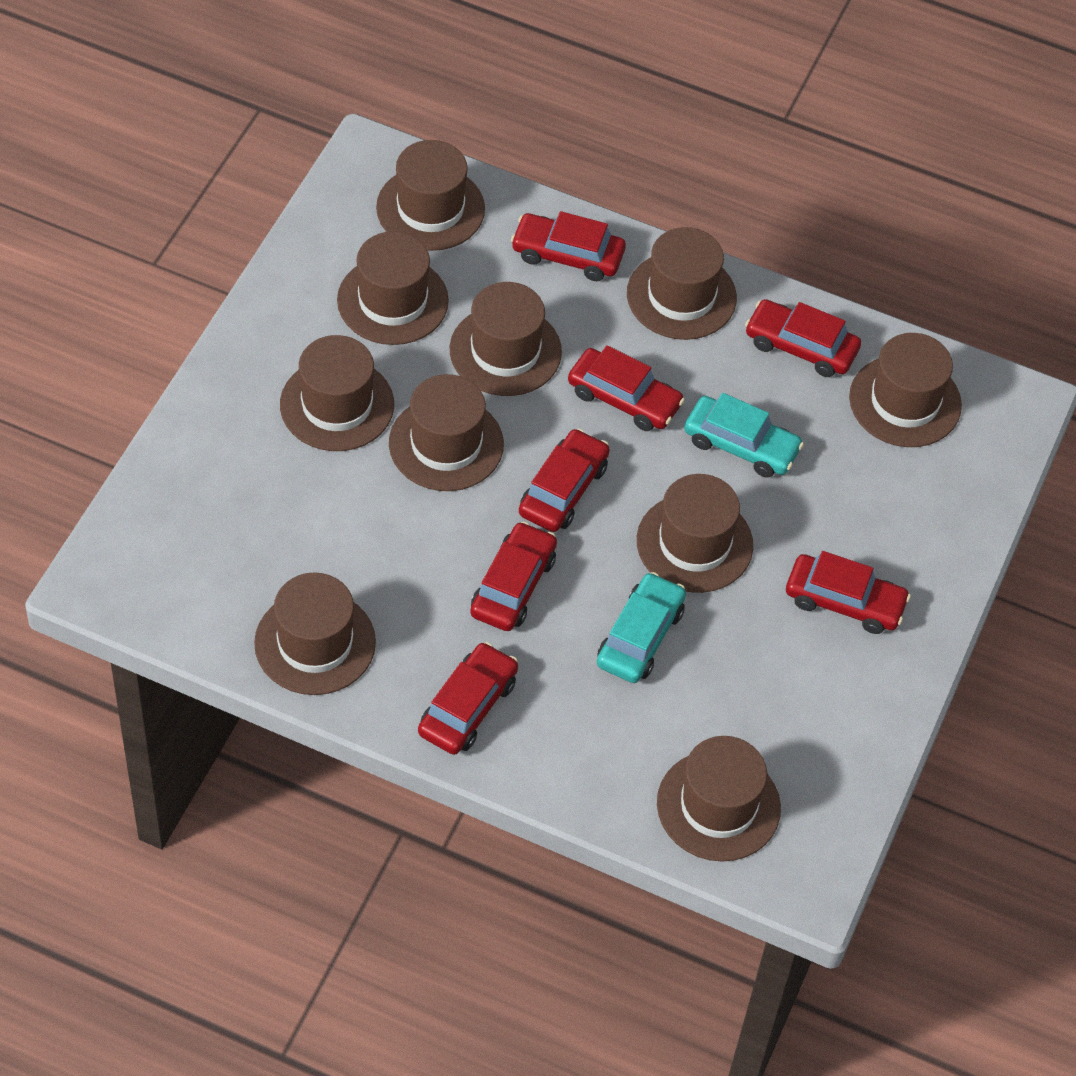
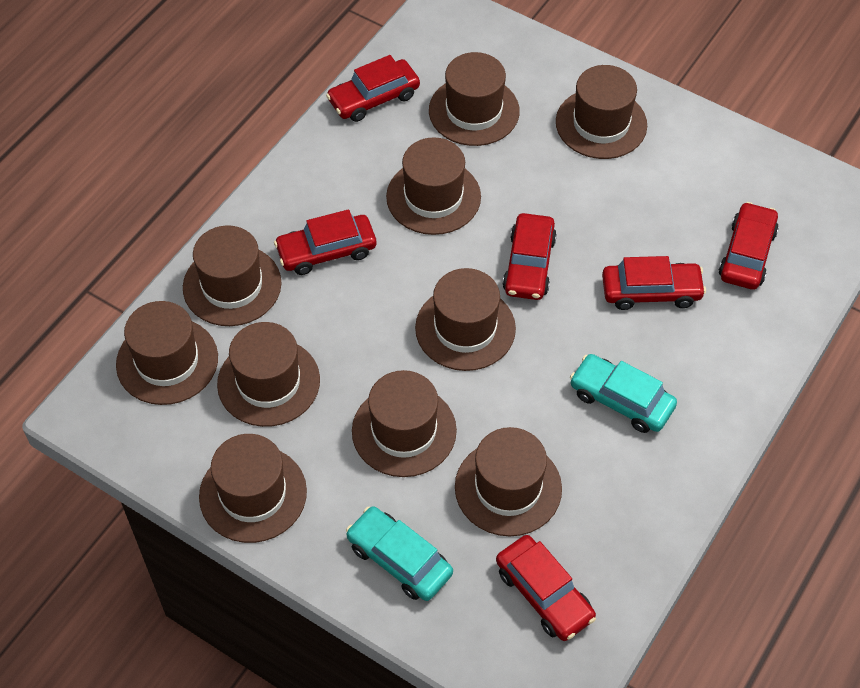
red car: 7 -> 6

